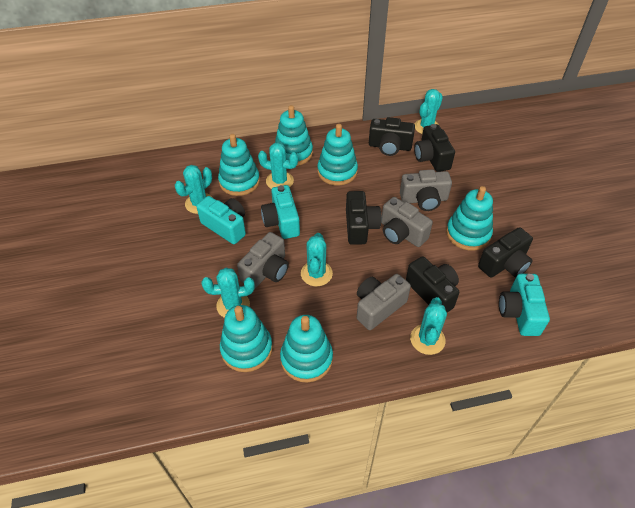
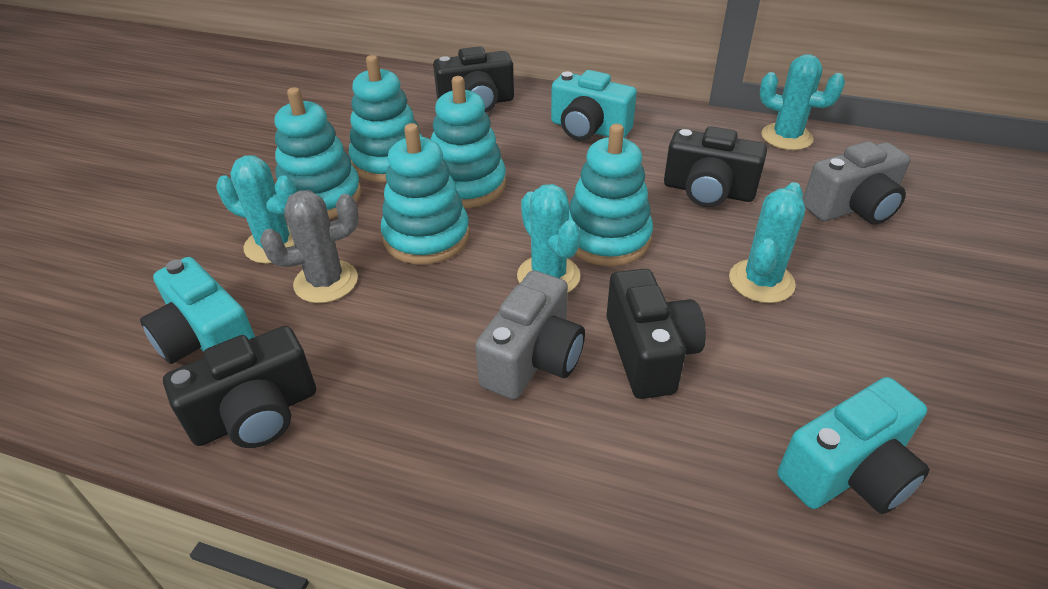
black camera: 5 -> 4
grey cactus: 0 -> 1
grey camera: 4 -> 2
turquoise cactus: 6 -> 4
turquoise stacking toy: 6 -> 5

